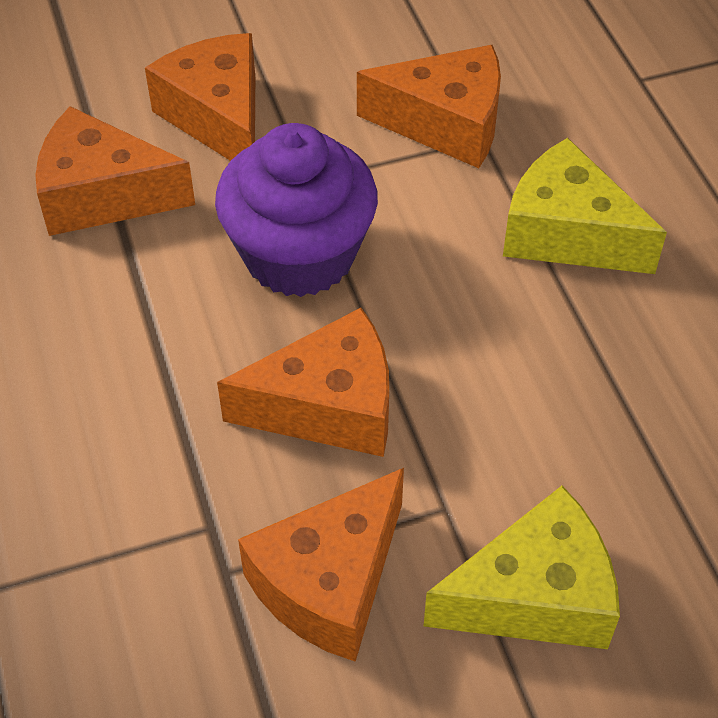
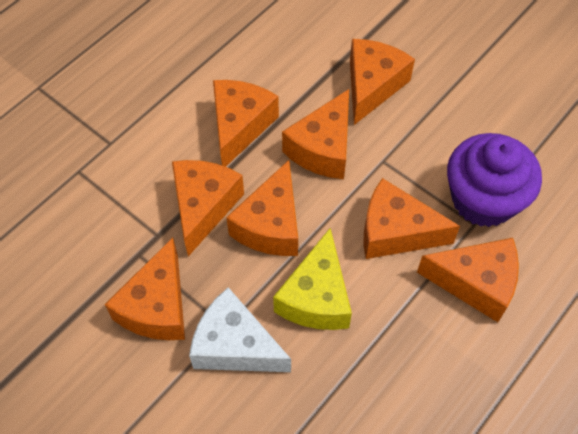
orange cheese: 5 -> 8
white cheese: 0 -> 1
yellow cheese: 2 -> 1

